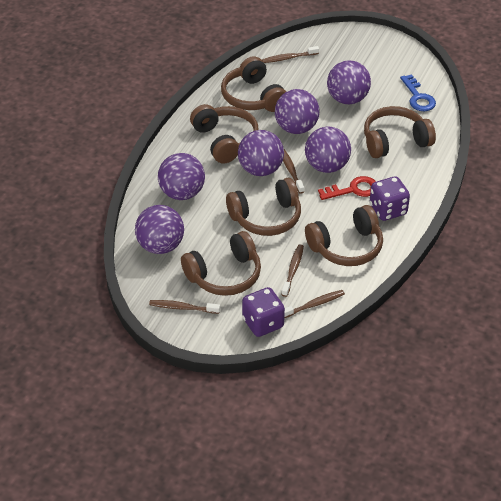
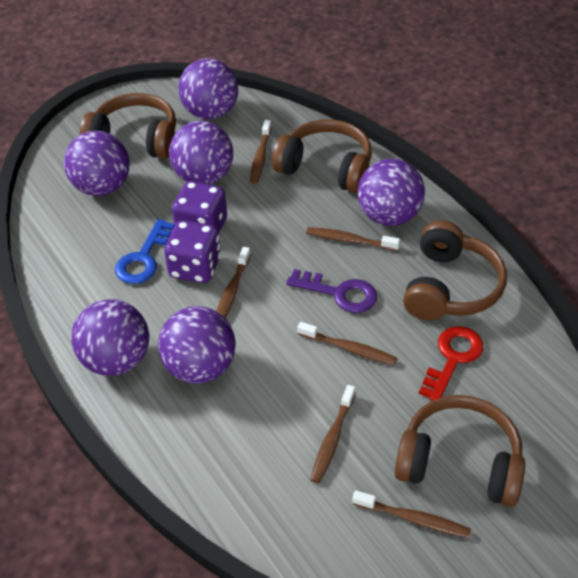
brown headphones: 6 -> 4
brown toothbrush: 5 -> 6
purple key: 0 -> 1

